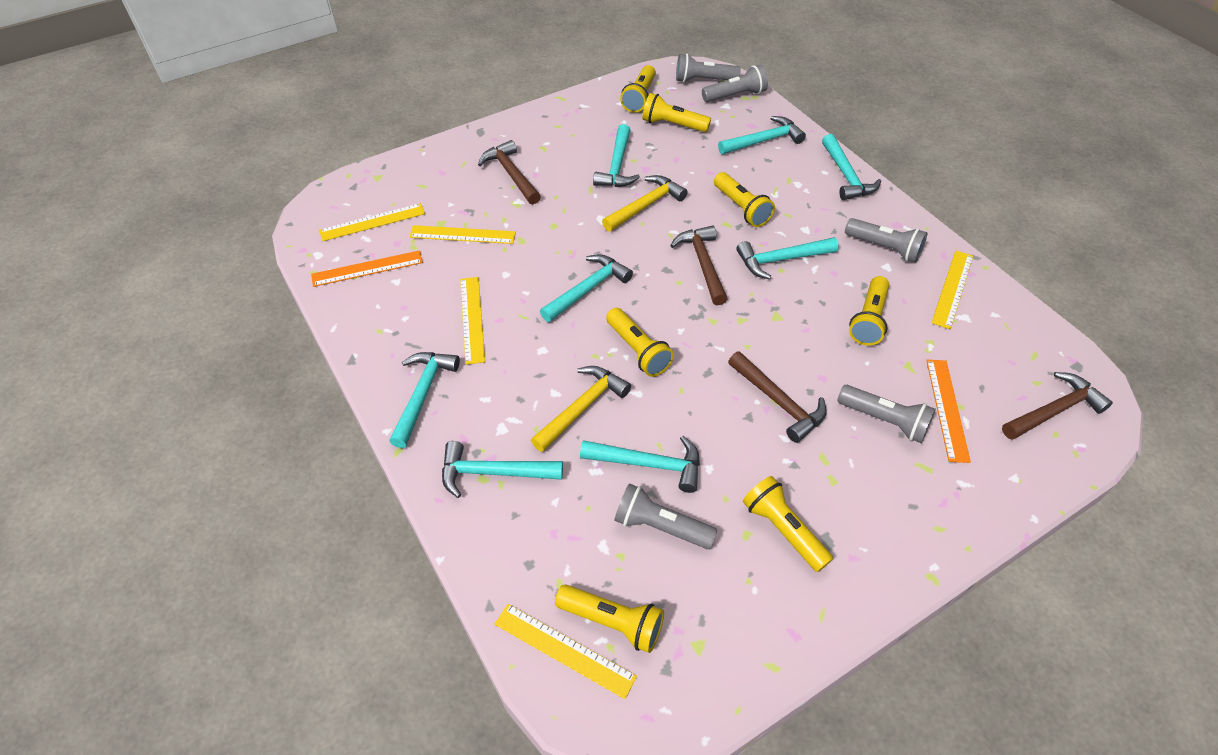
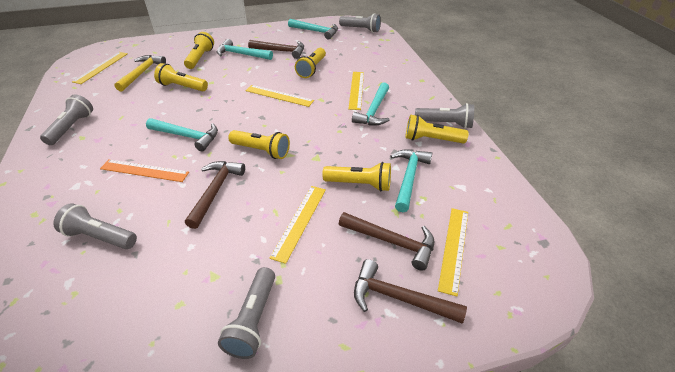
orange ruler: 2 -> 1
turquoise hammer: 8 -> 5
yellow flashlight: 7 -> 6
yellow hammer: 2 -> 1

